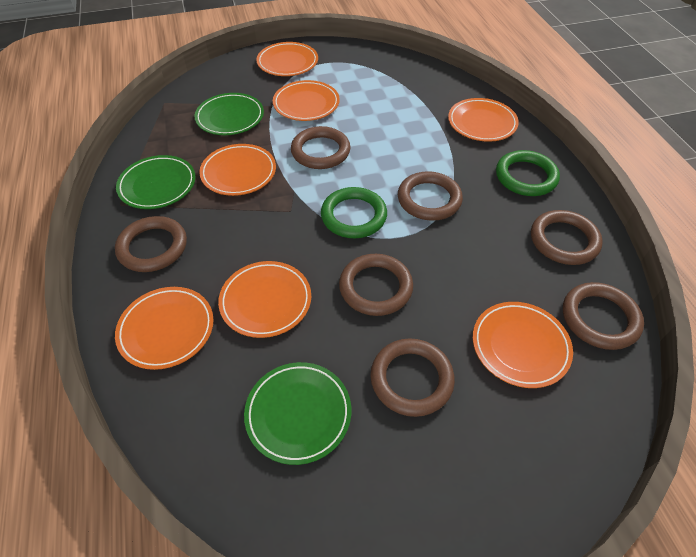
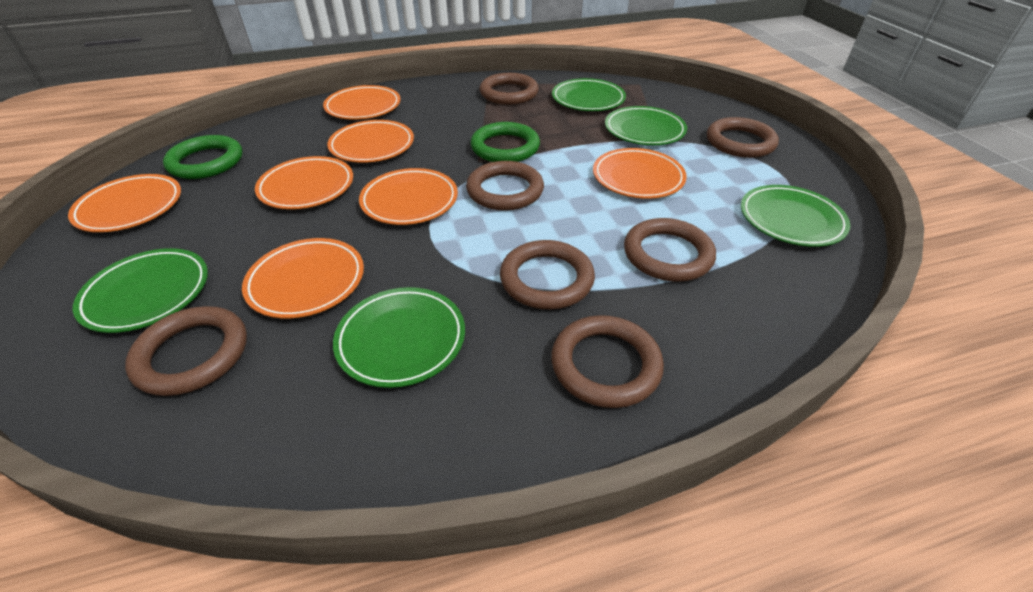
green plate: 3 -> 5

